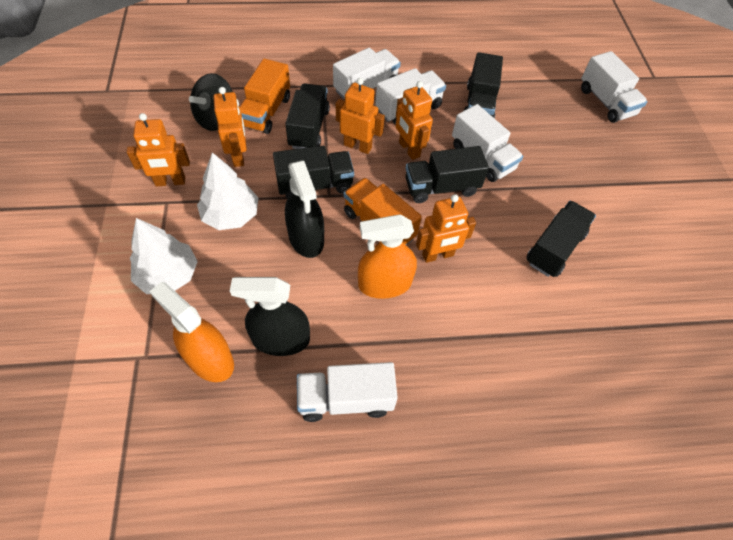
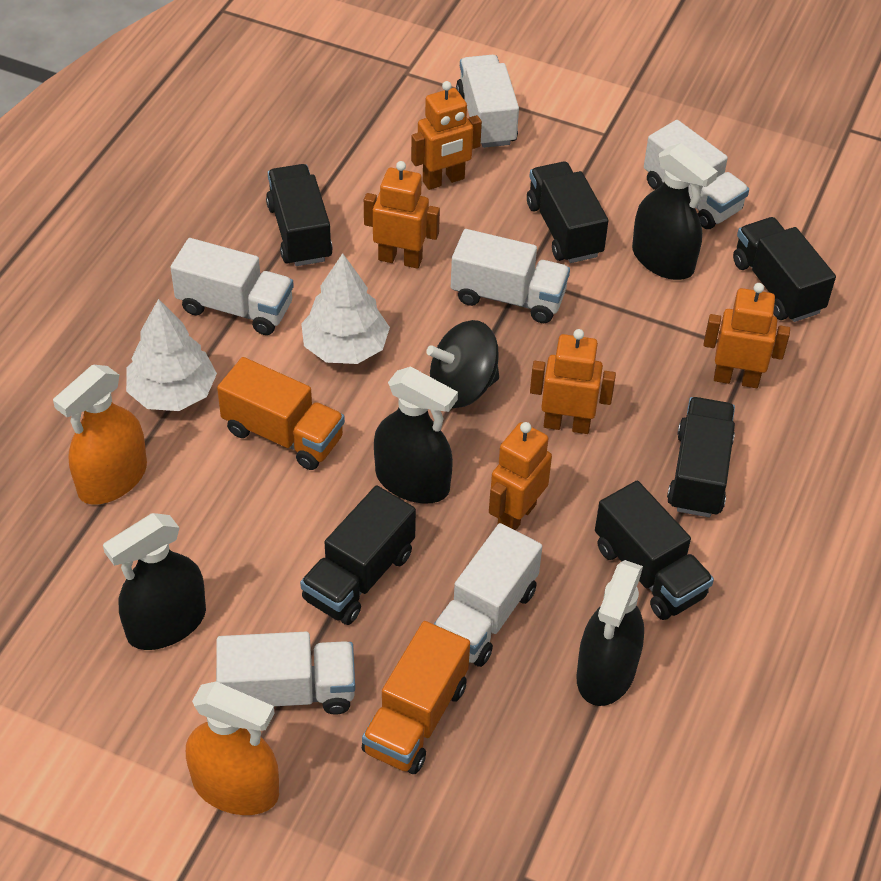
black spray bottle: 2 -> 4
black truck: 5 -> 6
white truck: 5 -> 6

